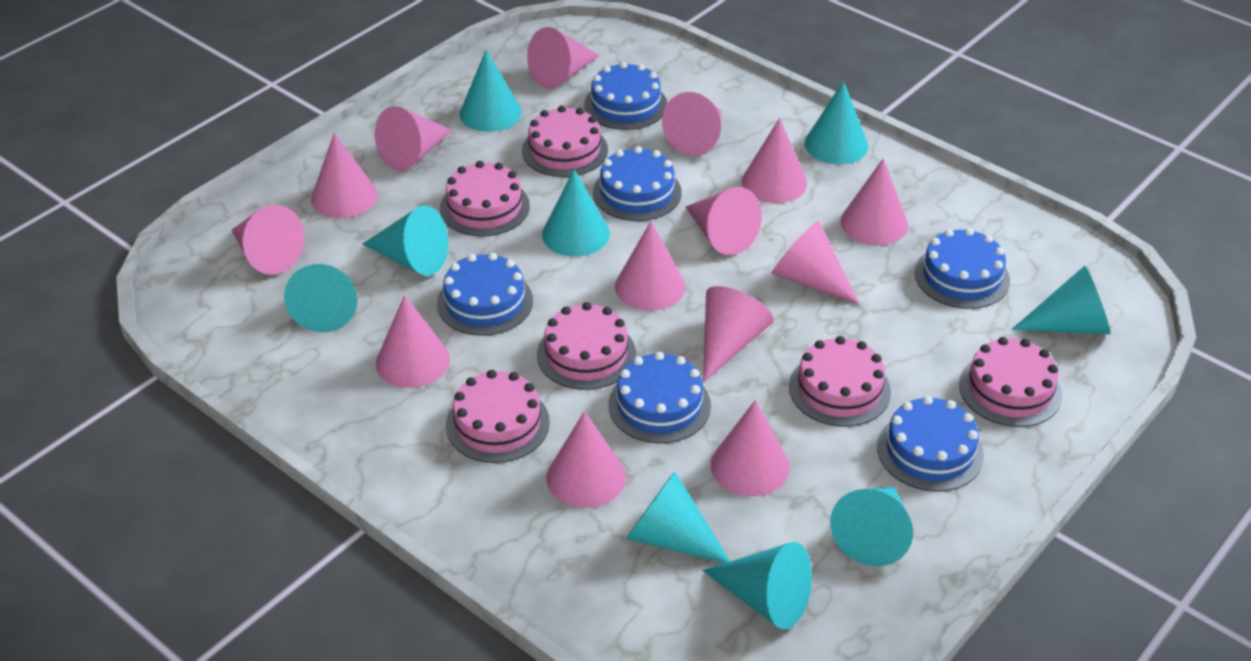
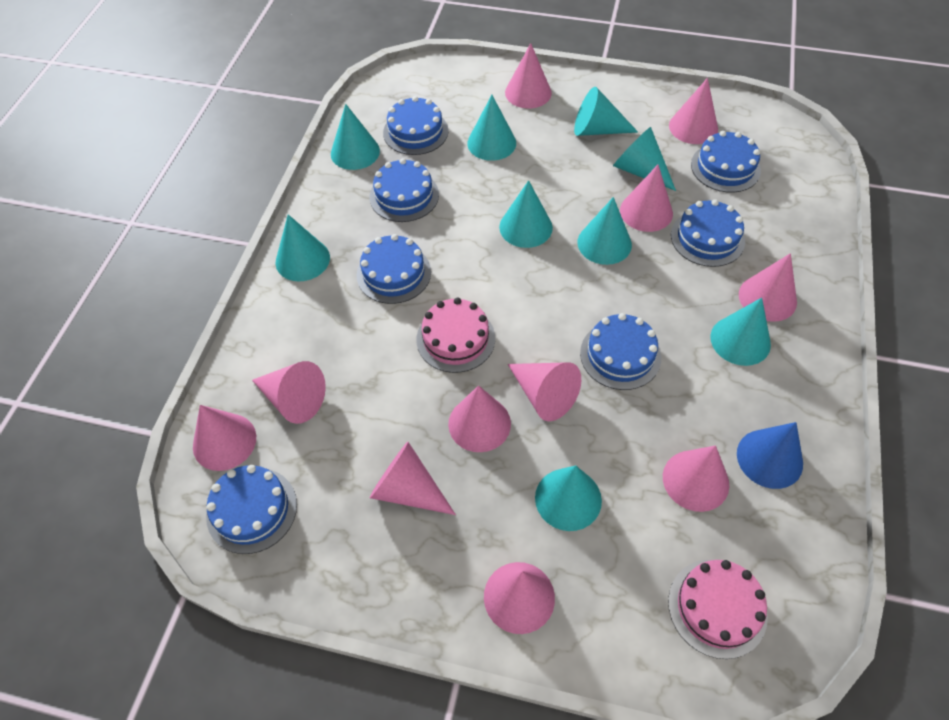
blue cake: 6 -> 7
blue cone: 0 -> 1
pink cake: 6 -> 2
pink cone: 14 -> 11

